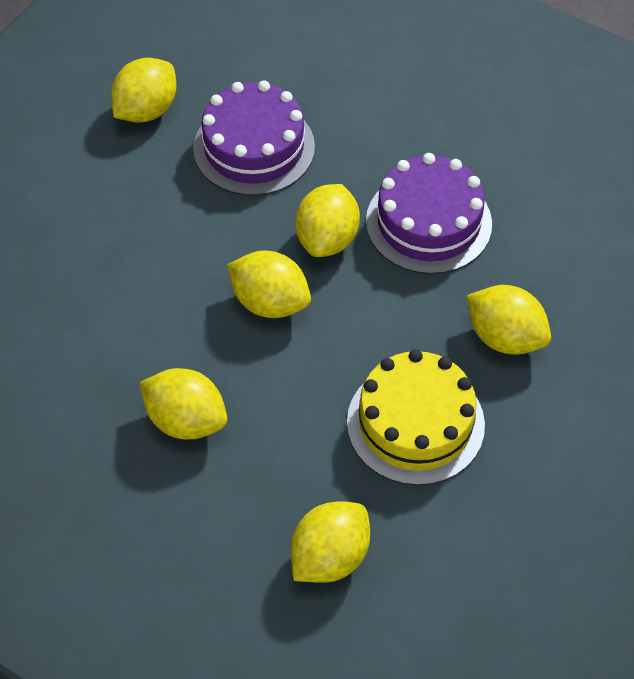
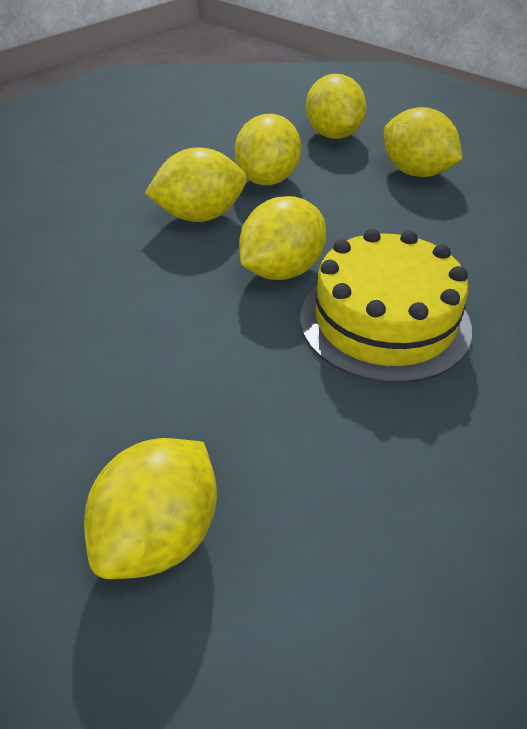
purple cake: 2 -> 0

